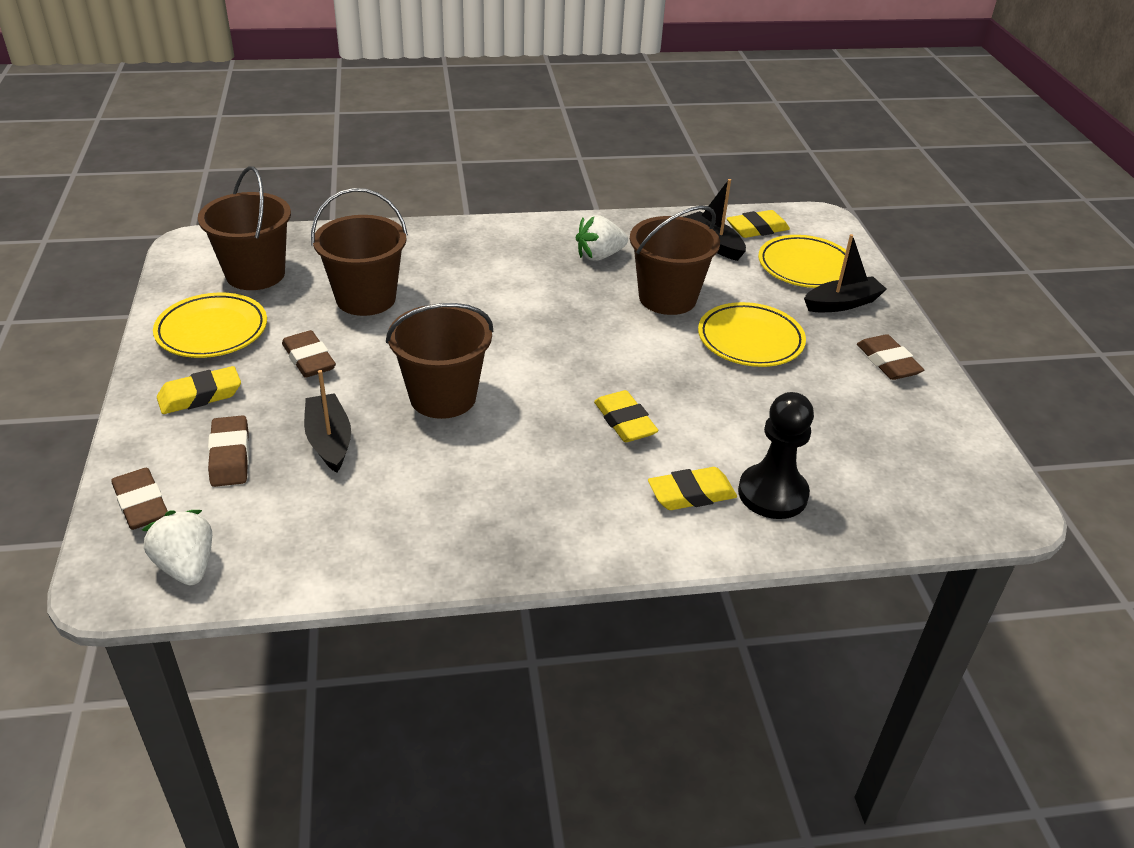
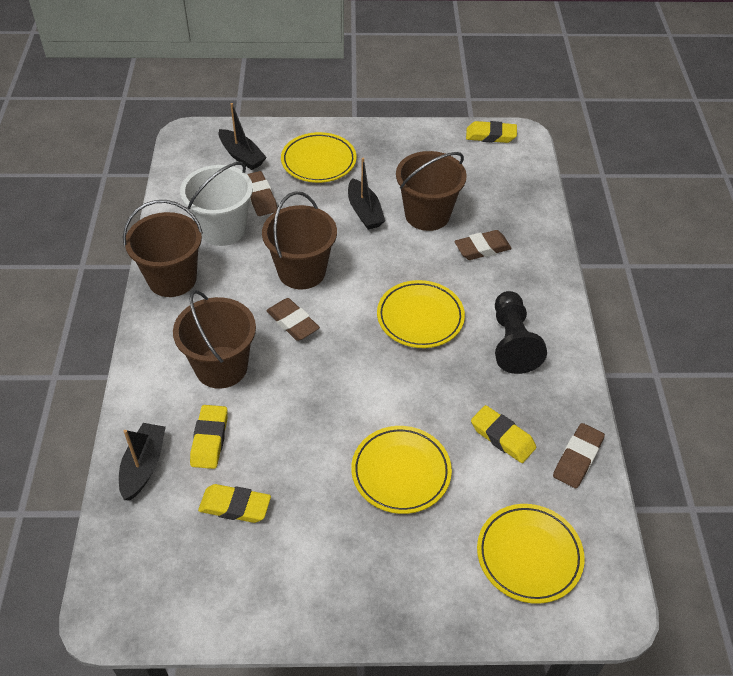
white bucket: 0 -> 1
white strawberry: 2 -> 0
yellow plate: 3 -> 4

